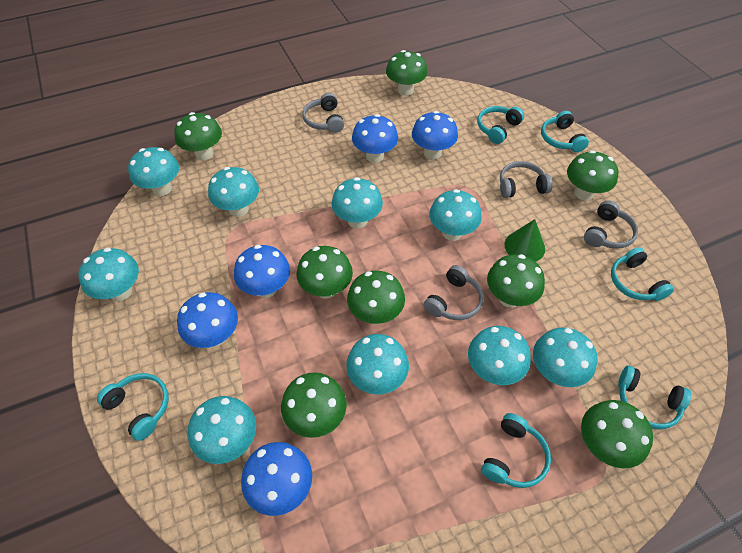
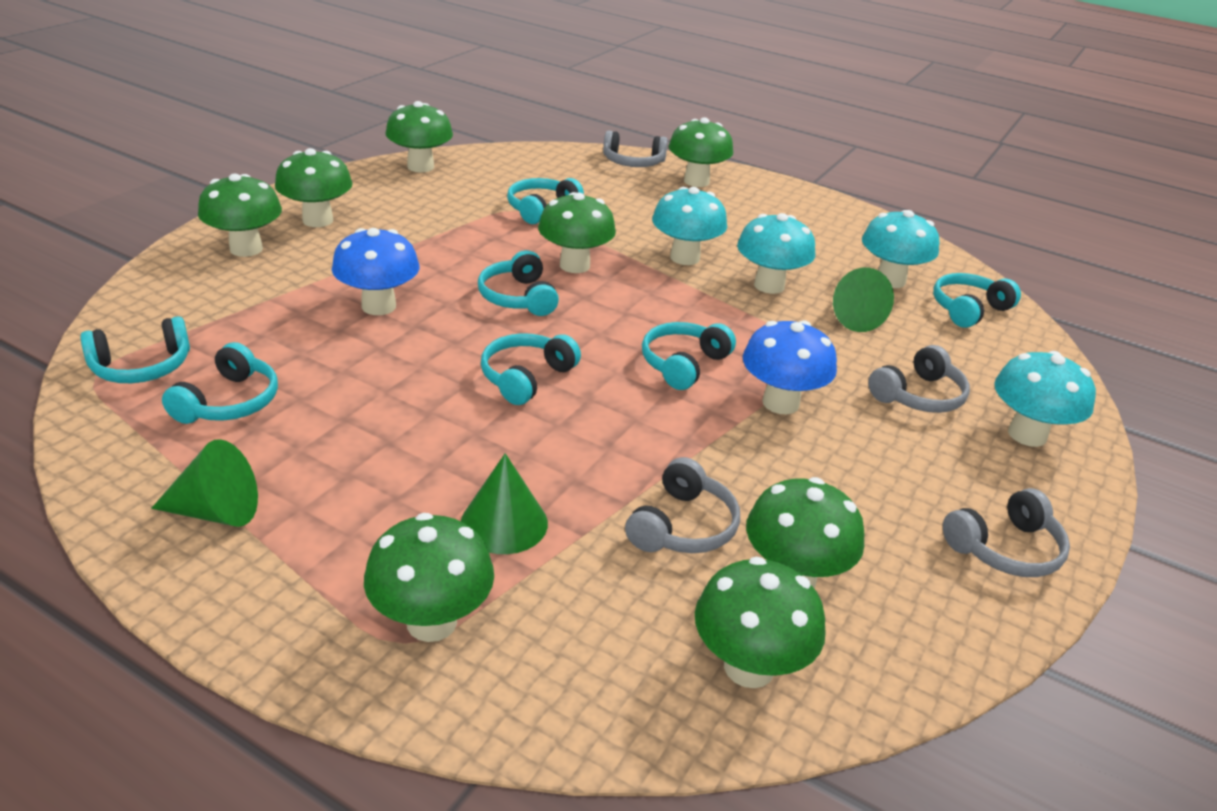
blue mushroom: 5 -> 2
green cone: 1 -> 3
turquoise headphones: 6 -> 7
turquoise mushroom: 9 -> 4

